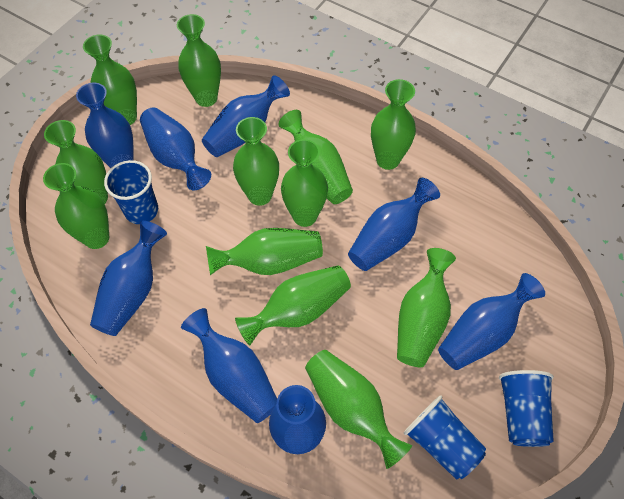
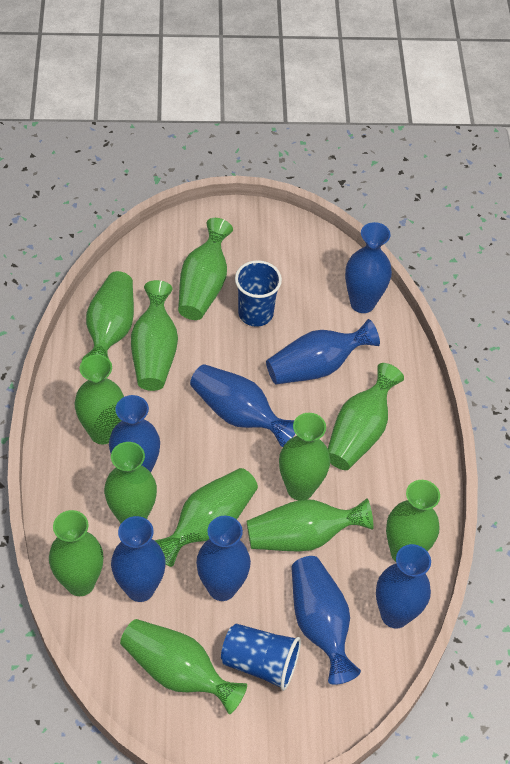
blue cup: 3 -> 2

